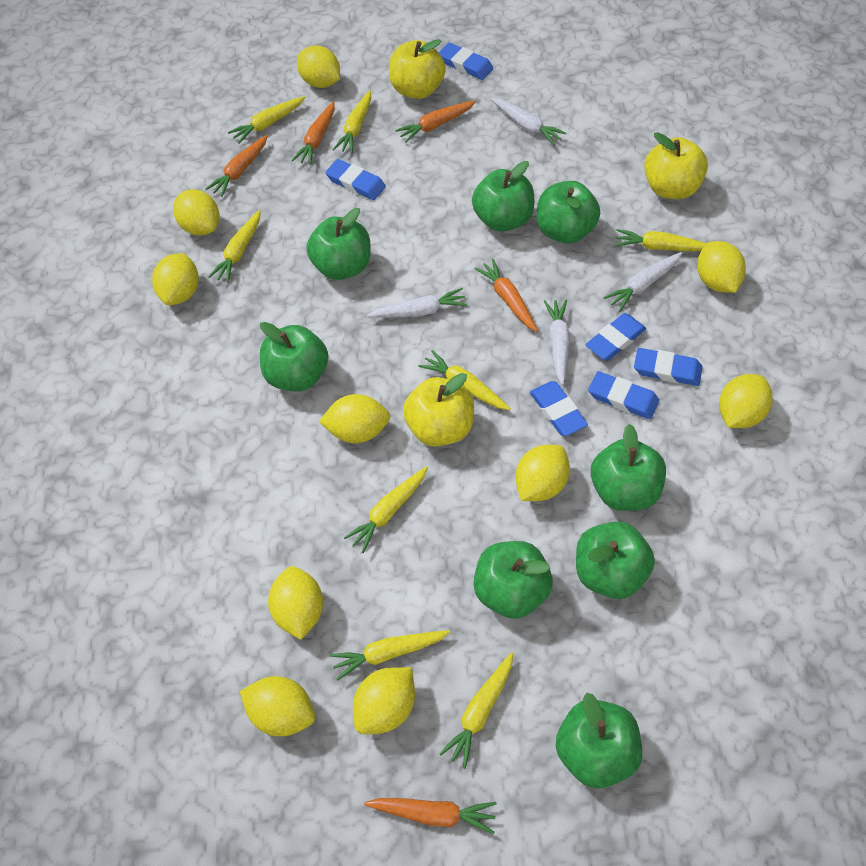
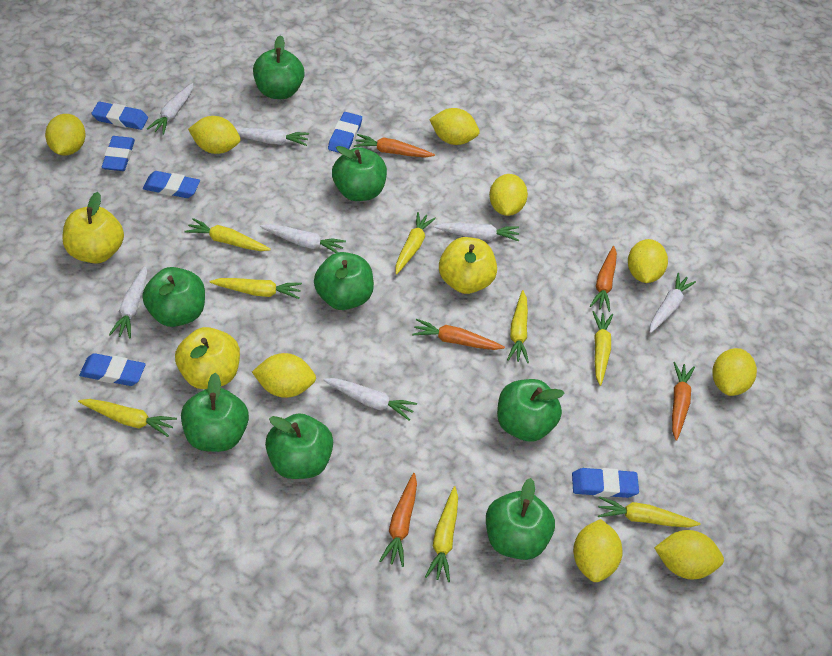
white carrot: 4 -> 7
yellow lemon: 10 -> 9

